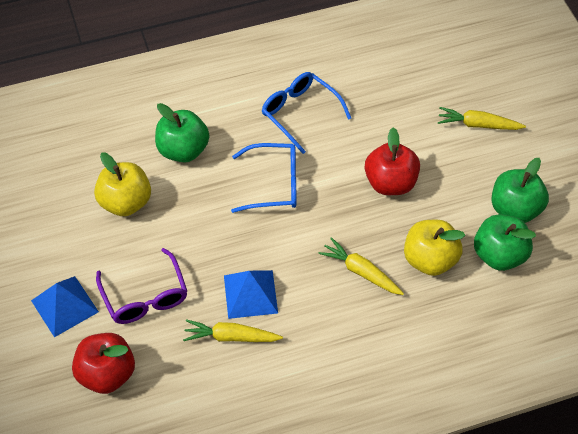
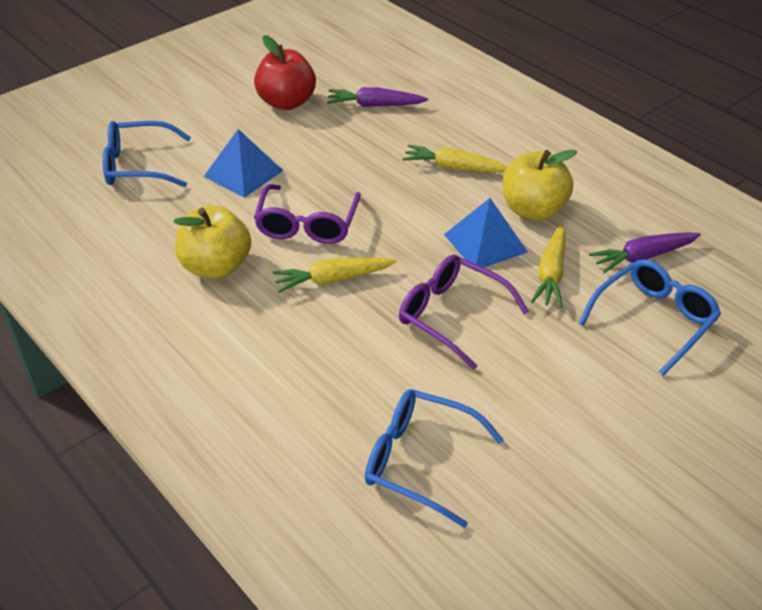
blue glasses: 2 -> 3
green apple: 3 -> 0
purple carrot: 0 -> 2
purple glasses: 1 -> 2
red apple: 2 -> 1

